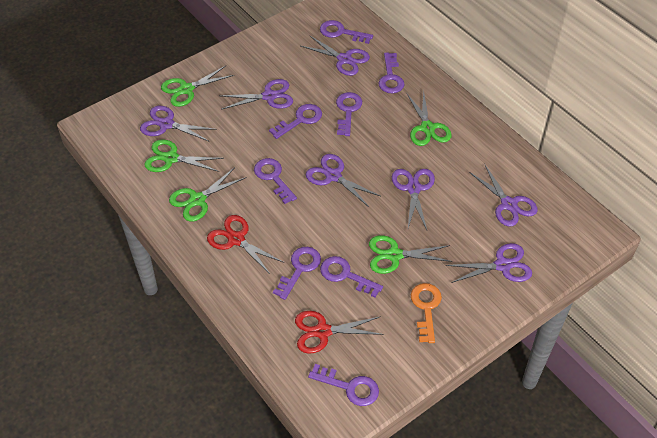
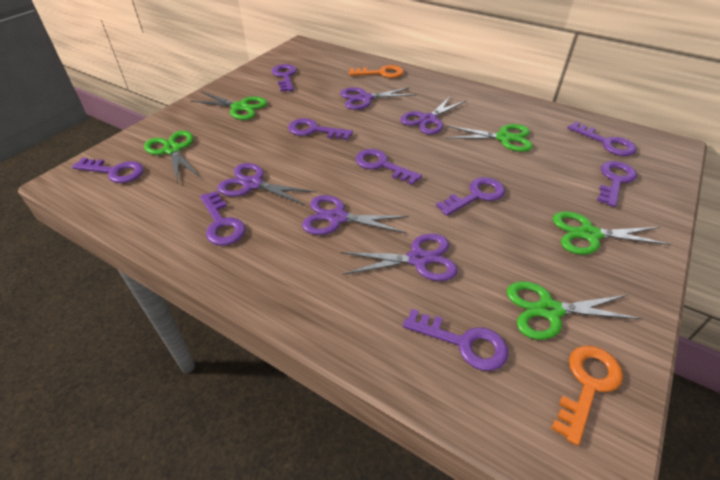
orange key: 1 -> 2
purple key: 8 -> 9
purple scissors: 7 -> 5
red scissors: 2 -> 0

